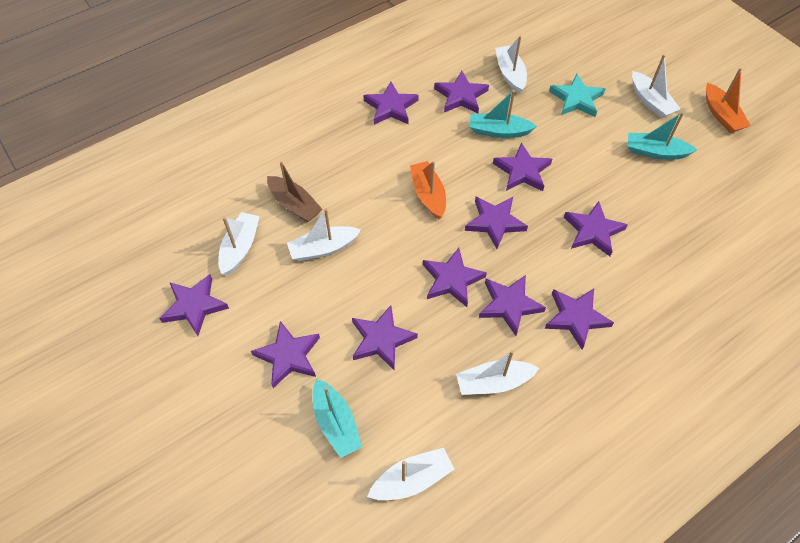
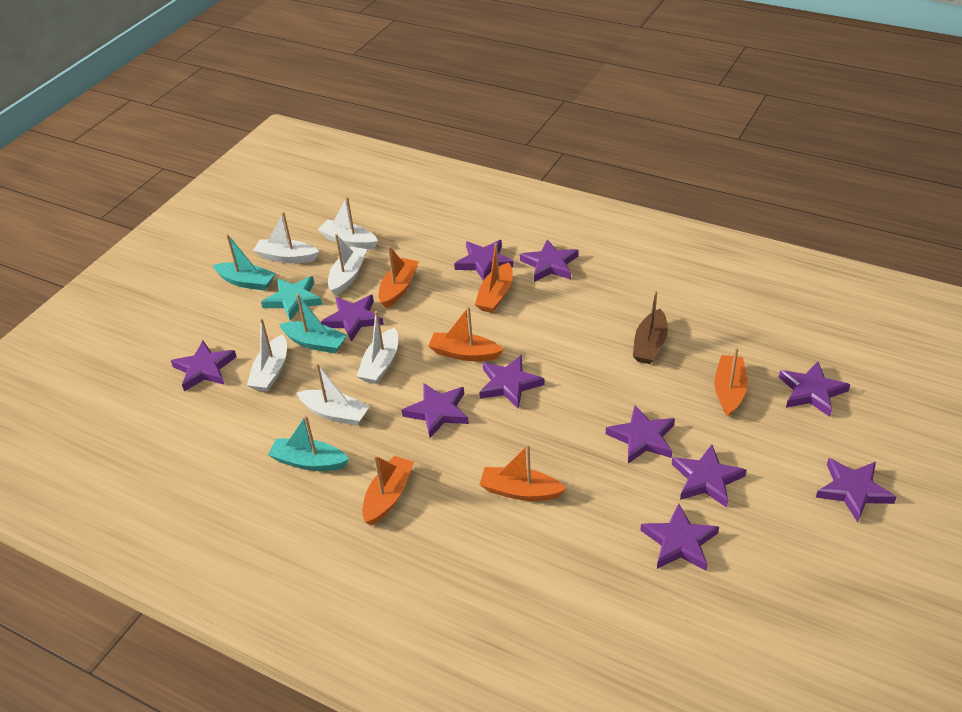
orange boat: 2 -> 6

